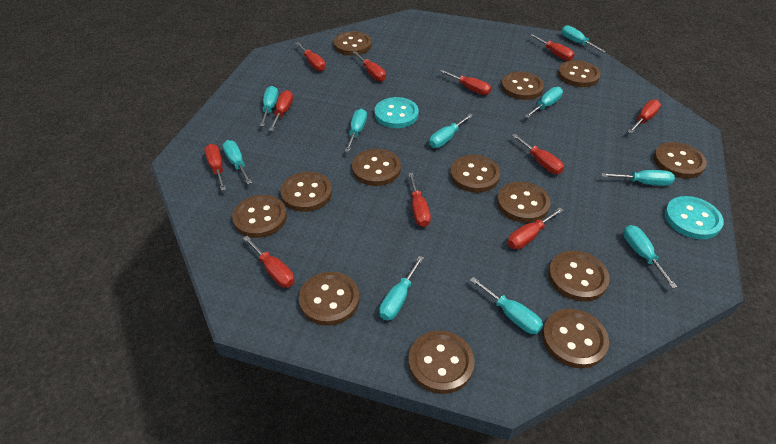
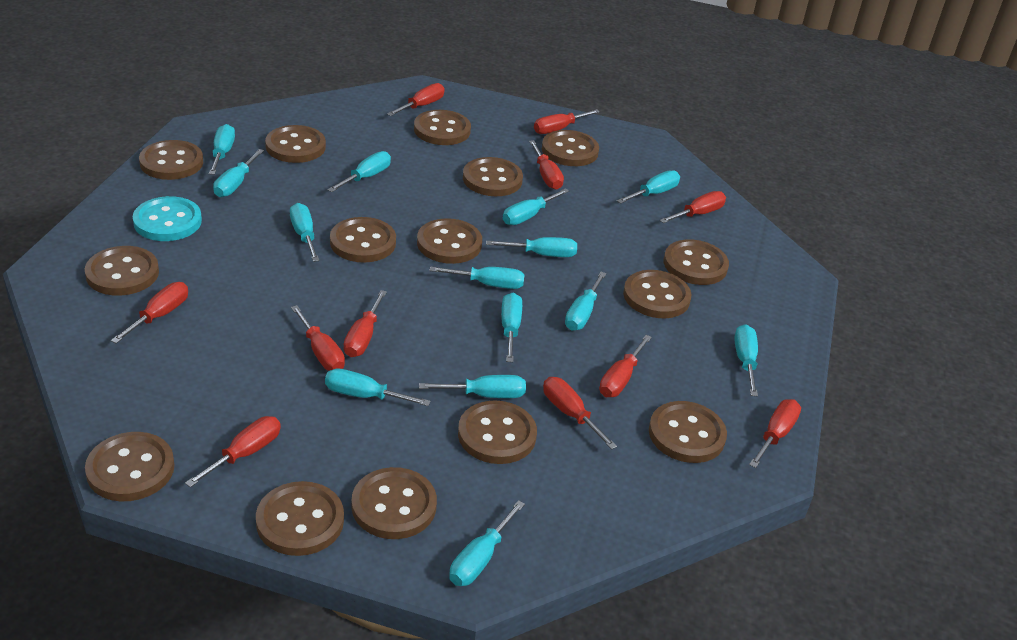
brown button: 13 -> 15
turquoise button: 2 -> 1
turquoise screwdriver: 10 -> 14

